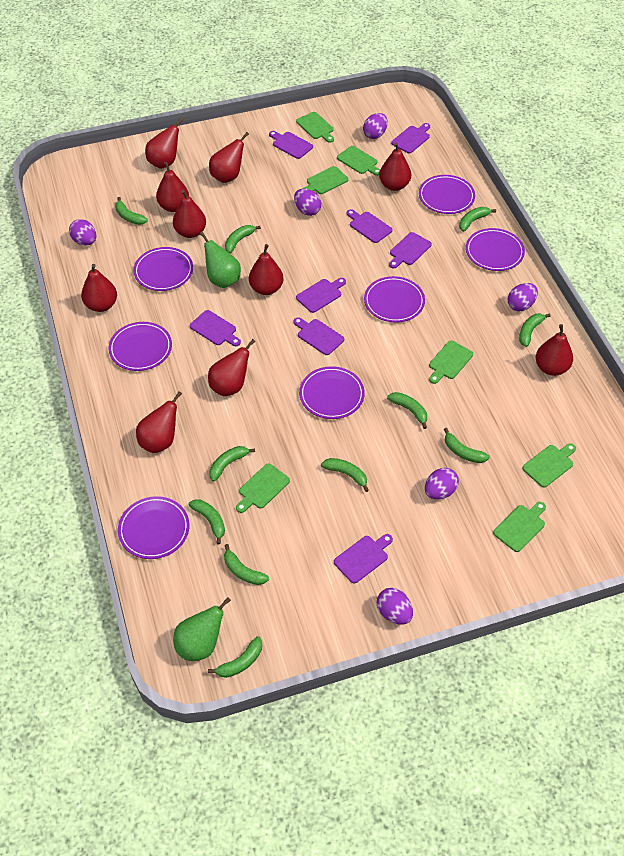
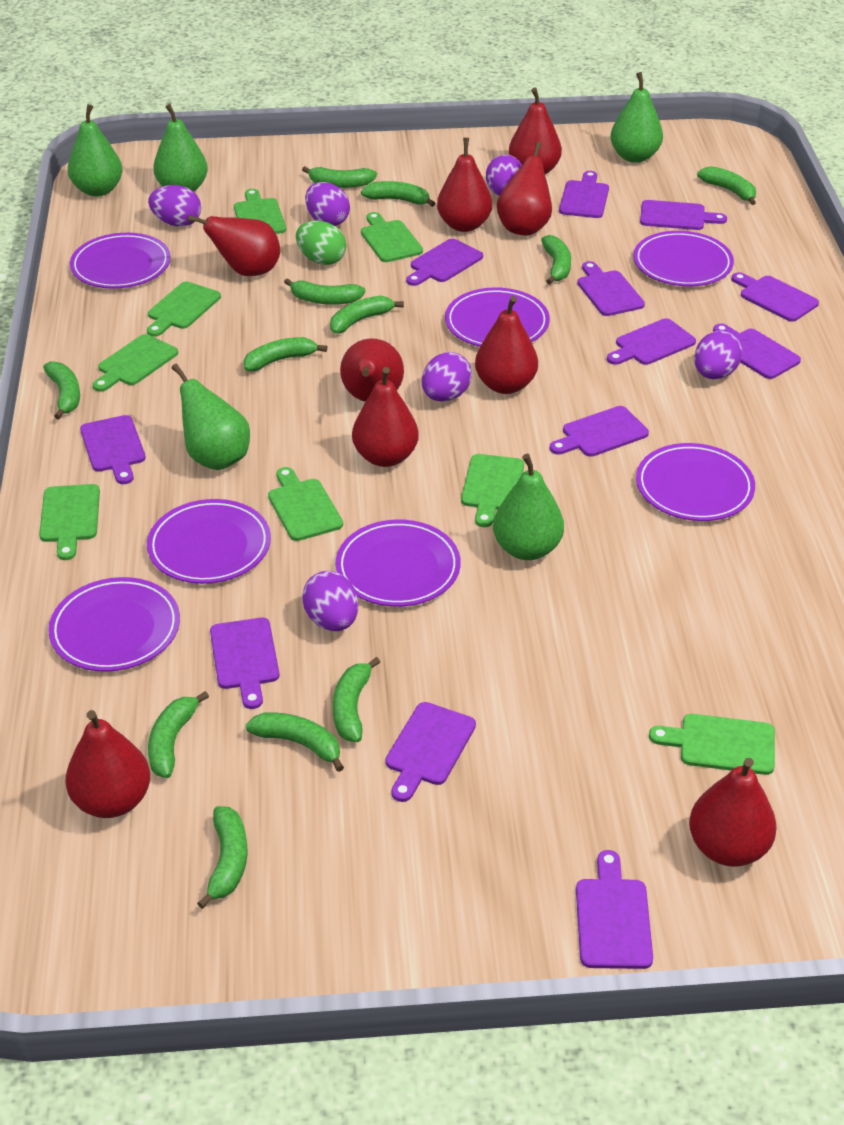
green banana: 11 -> 12
green cutting board: 7 -> 8
green egg: 0 -> 1
green pear: 2 -> 5
purple cutting board: 8 -> 12
red pear: 10 -> 9

